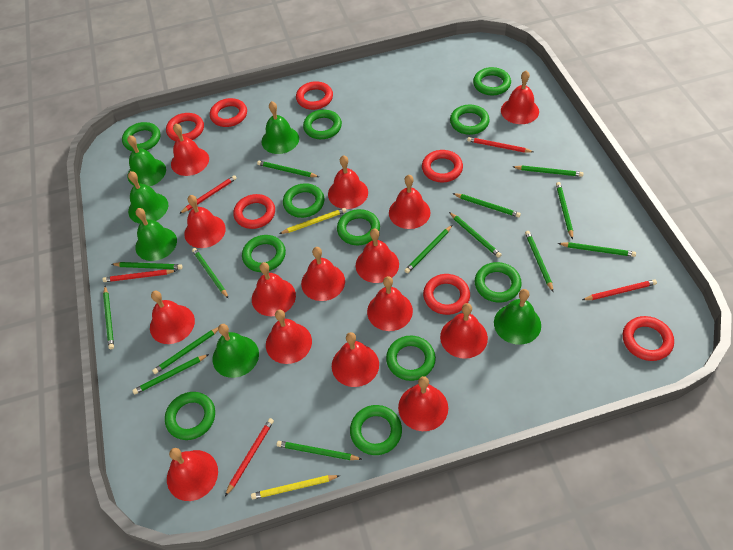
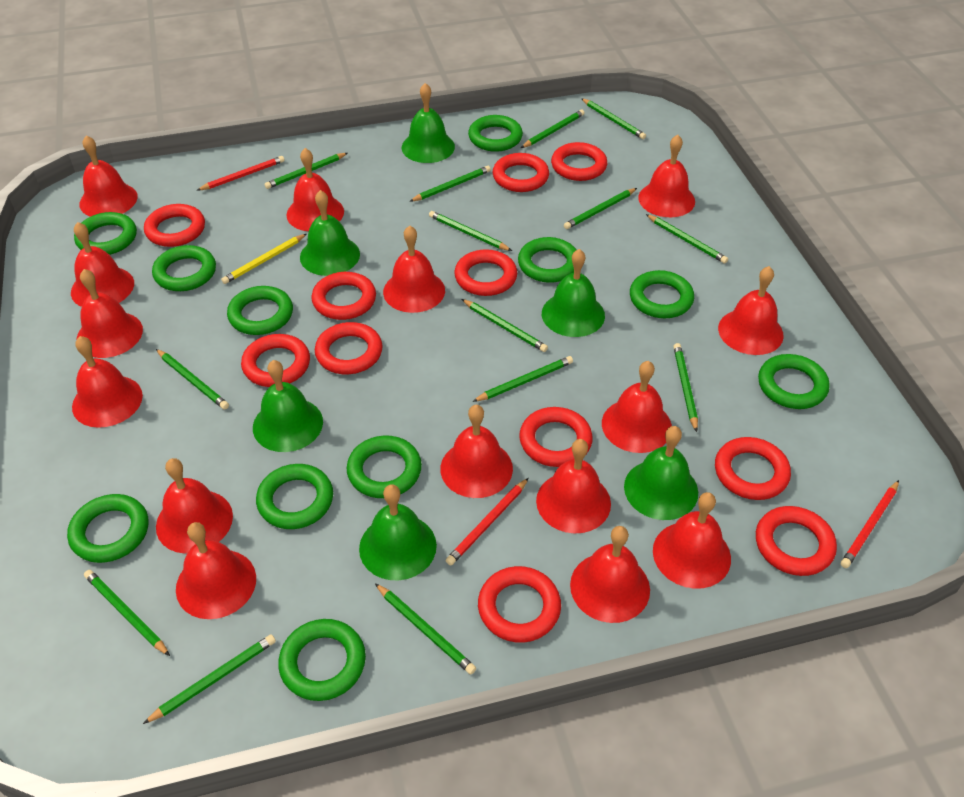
red pencil: 5 -> 3
red ring: 7 -> 11
yellow pencil: 2 -> 1

